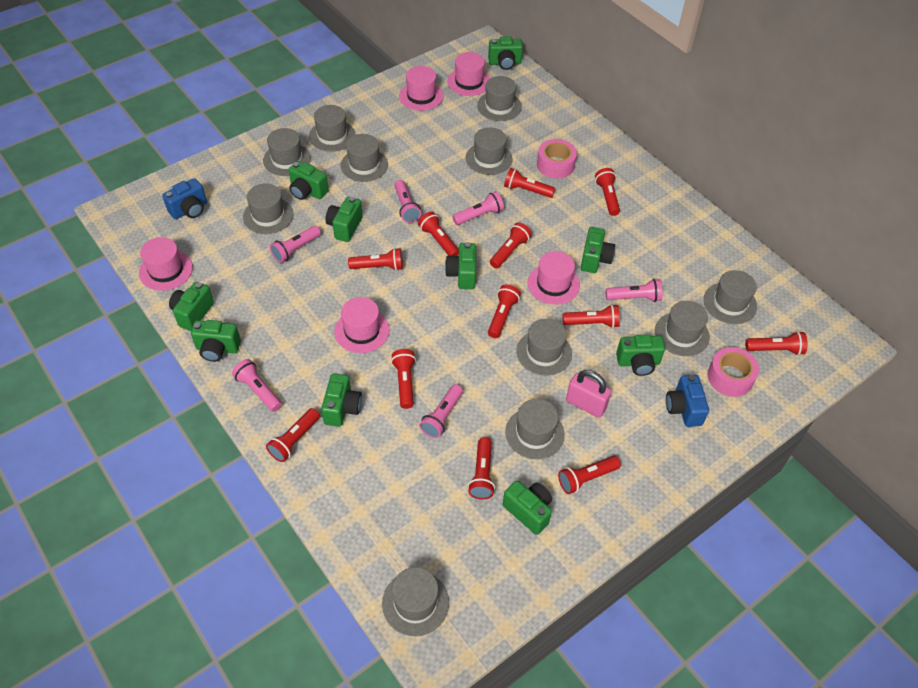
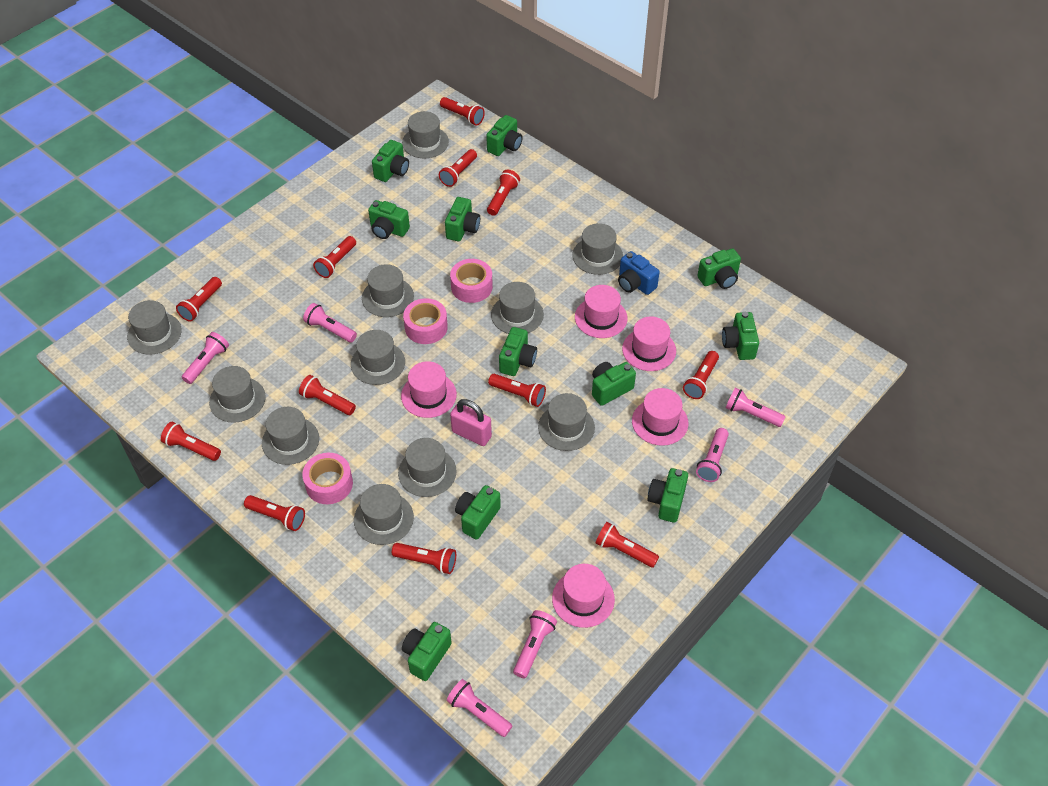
blue camera: 2 -> 1
green camera: 10 -> 11
pink tape: 2 -> 3

